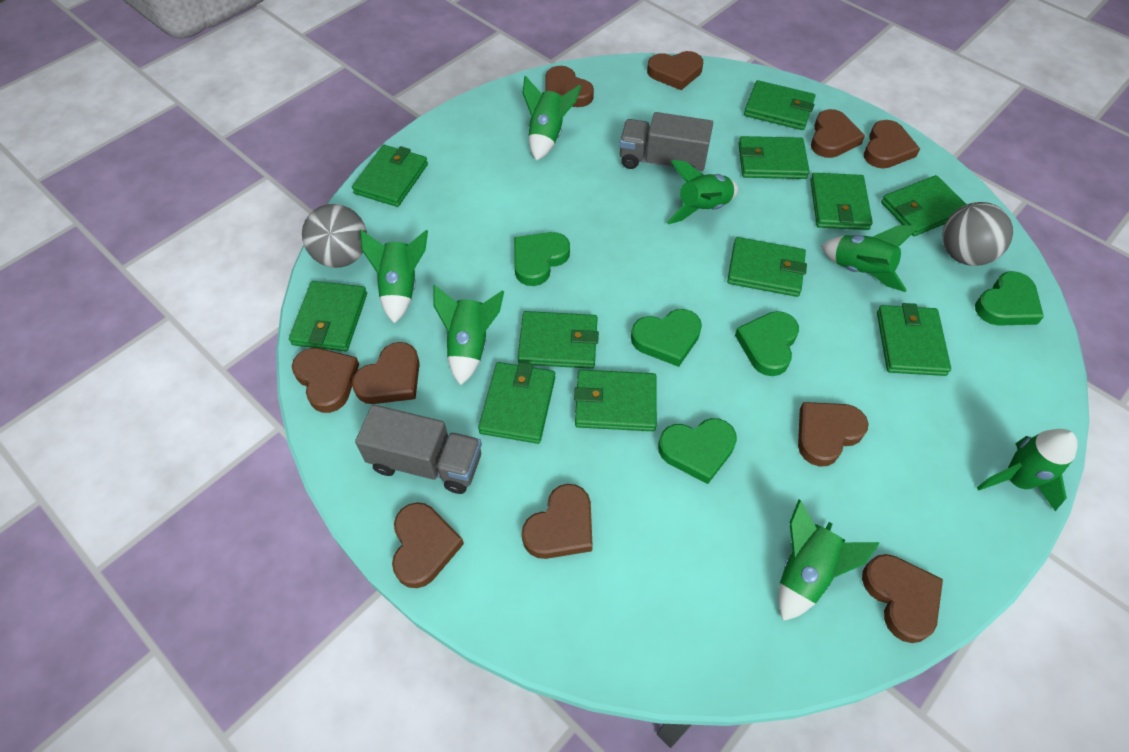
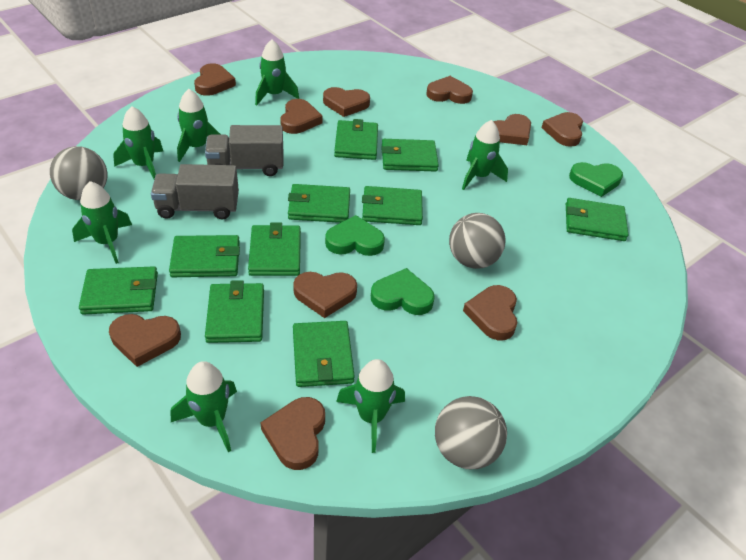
green heart: 5 -> 3
green wallet: 11 -> 10
grey ball: 2 -> 3

